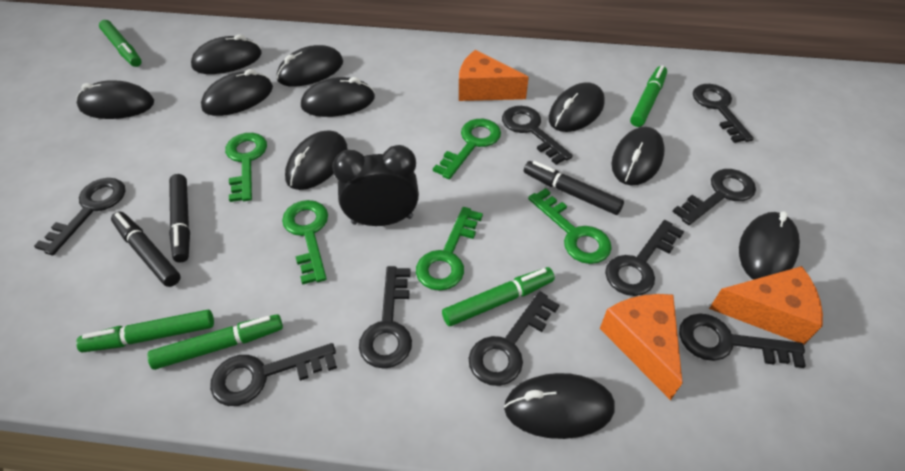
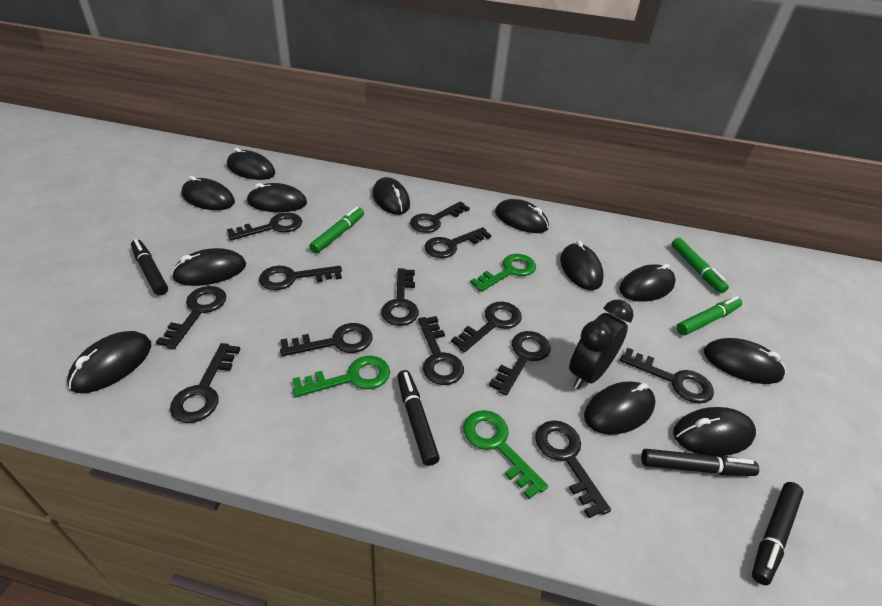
black key: 9 -> 13
black marker: 3 -> 4
black mouse: 10 -> 12
green key: 5 -> 3
green marker: 5 -> 3
orange cheese: 3 -> 0

